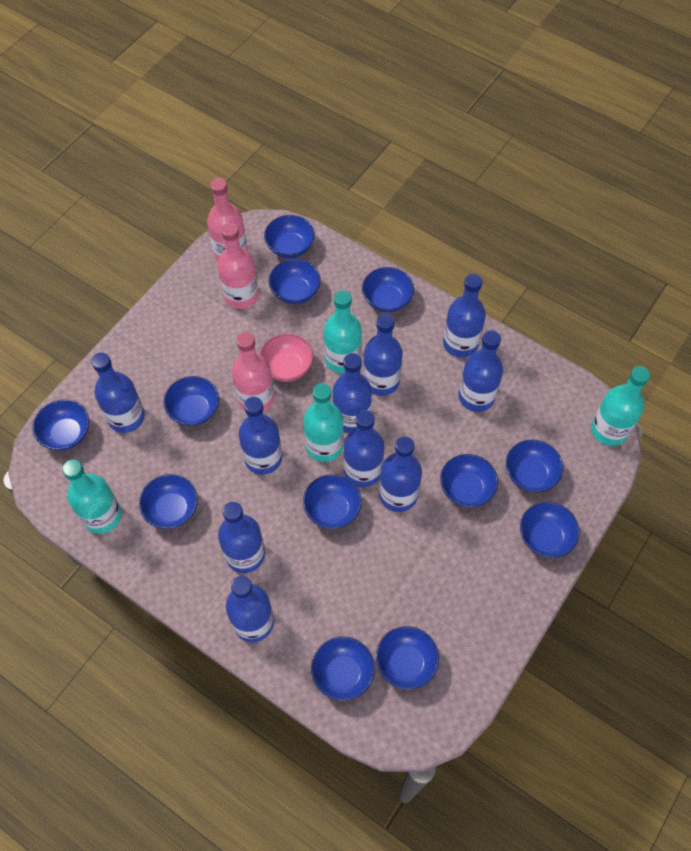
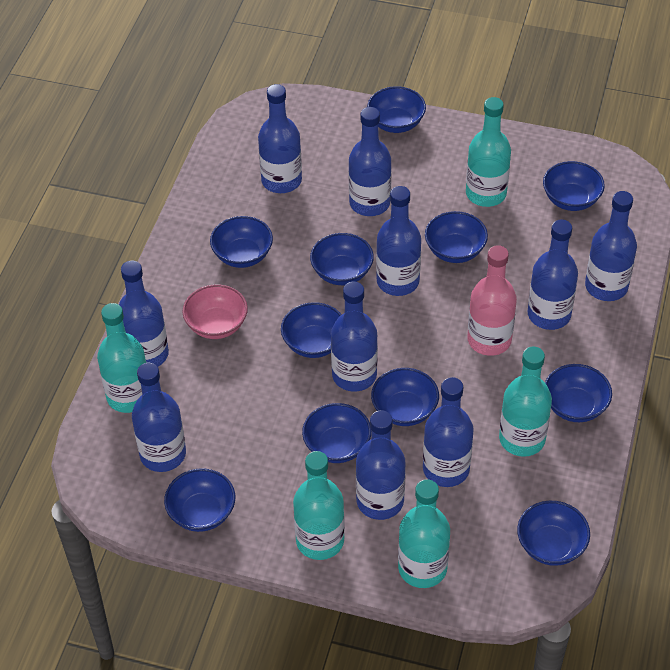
blue bowl: 12 -> 11
pink bottle: 3 -> 1
turquoise bottle: 4 -> 5

